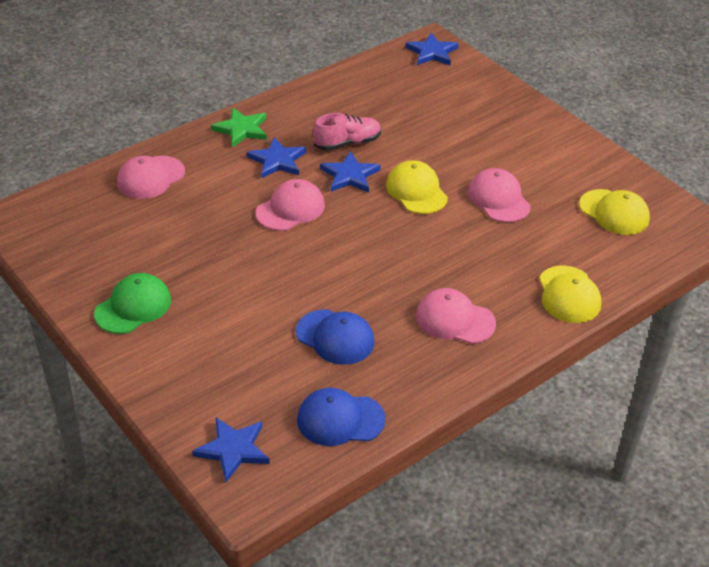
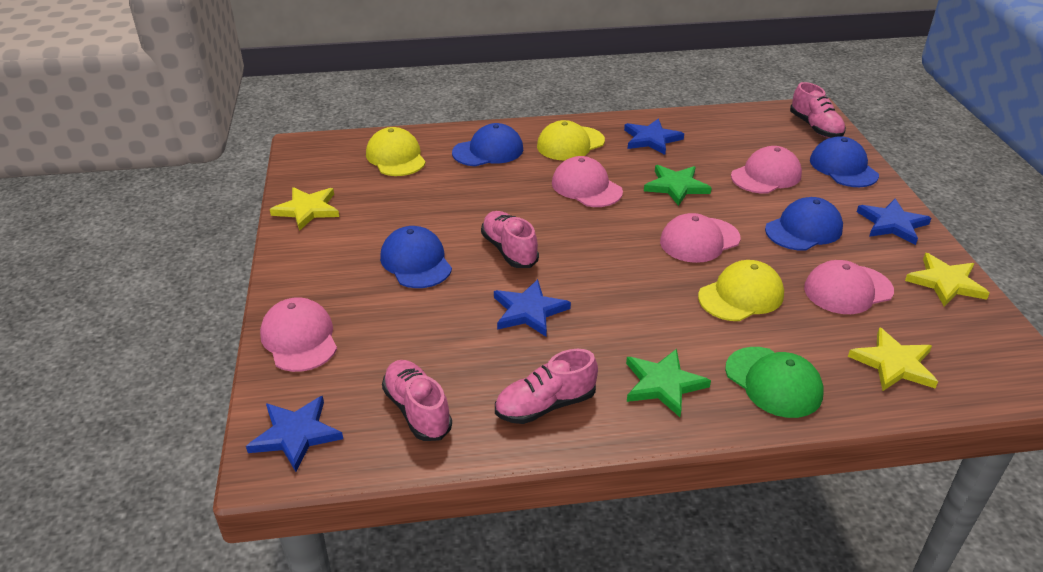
blue cap: 2 -> 4
green star: 1 -> 2
pink cap: 4 -> 5
pink shoe: 1 -> 4
yellow star: 0 -> 3

